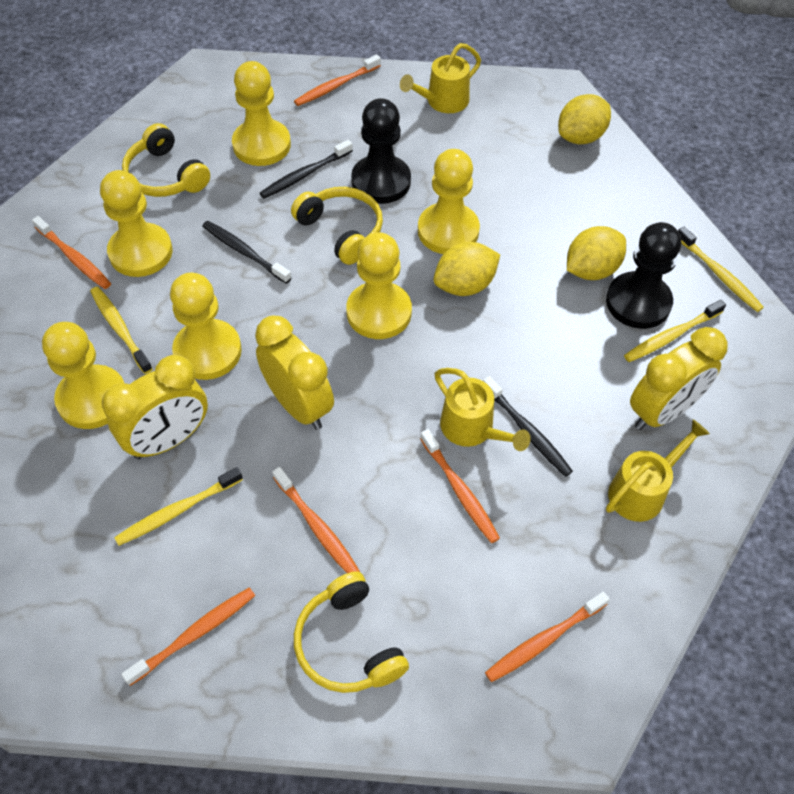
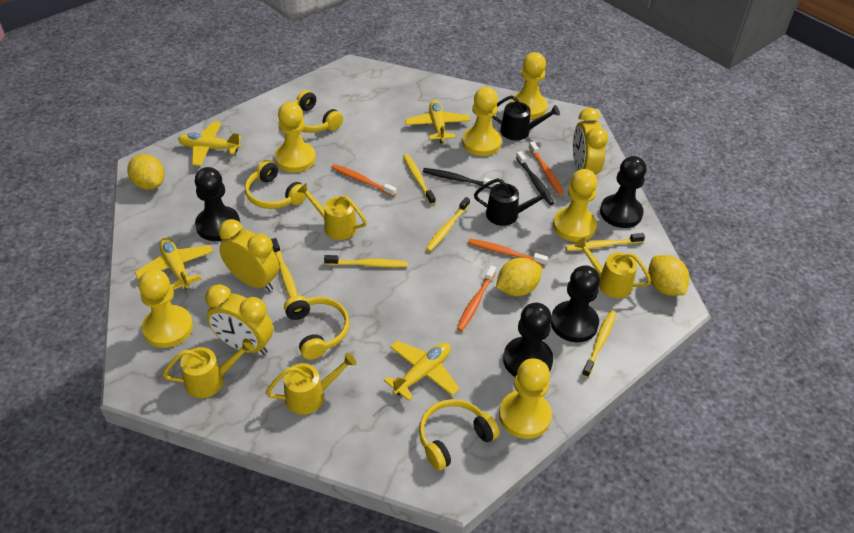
black pawn: 2 -> 4
black toothbrush: 3 -> 2
black watering can: 0 -> 2
orange toothbrush: 6 -> 4
yellow headphones: 3 -> 4
yellow plane: 0 -> 4
yellow toothbrush: 4 -> 6
yellow watering can: 3 -> 4

